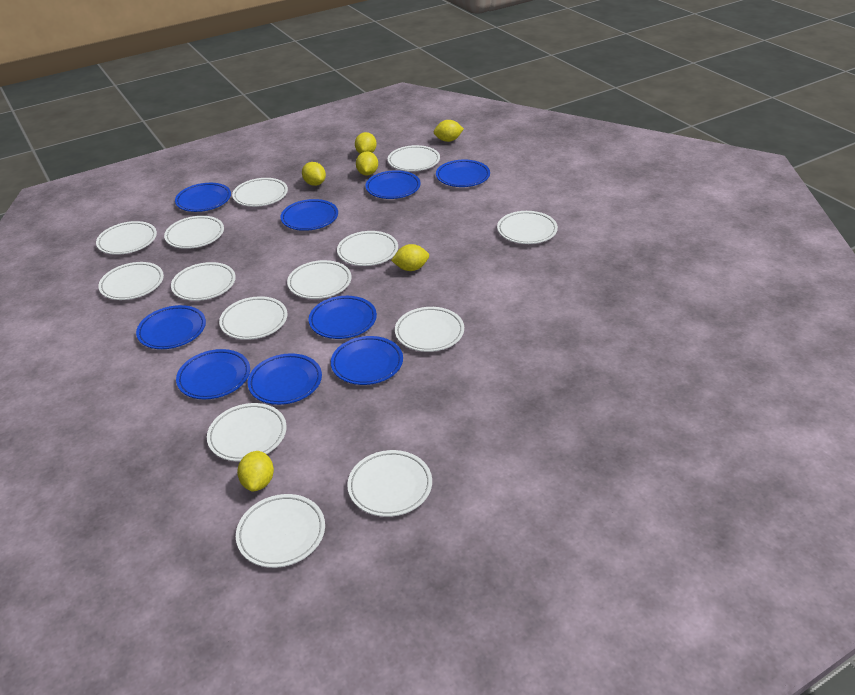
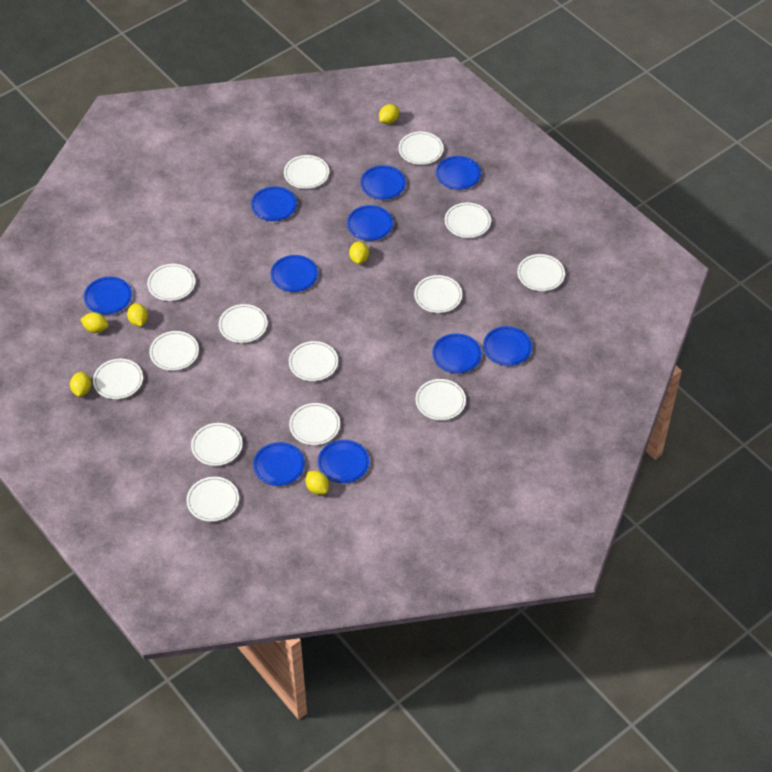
blue plate: 9 -> 10

